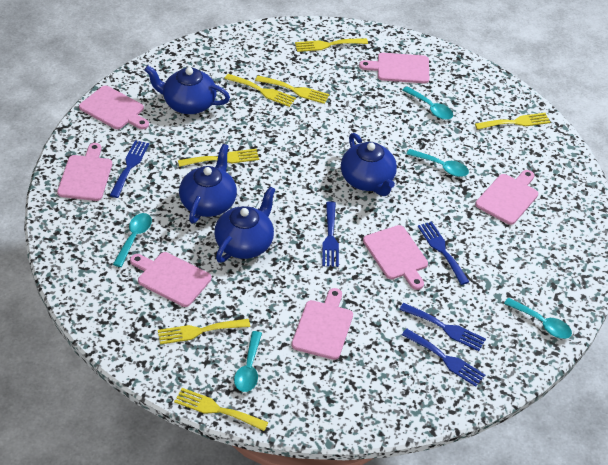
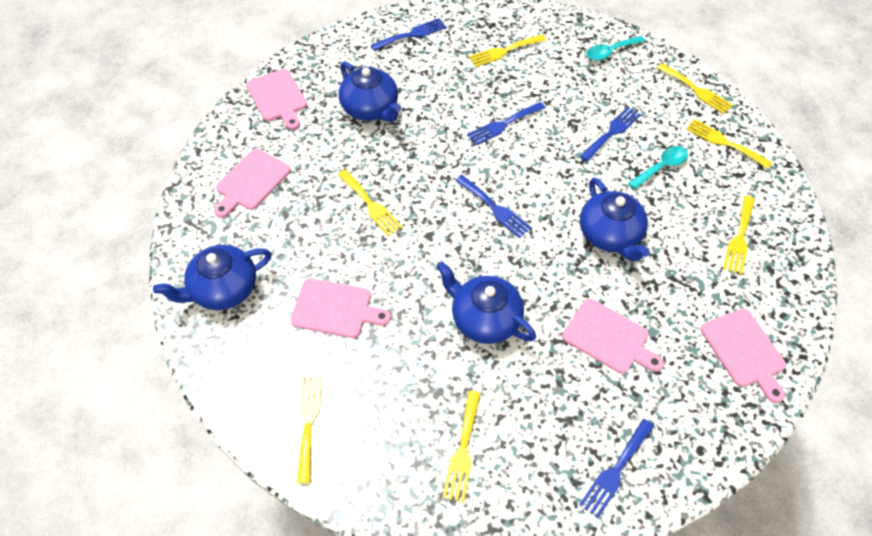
pink cutting board: 7 -> 5
turquoise spoon: 5 -> 2

